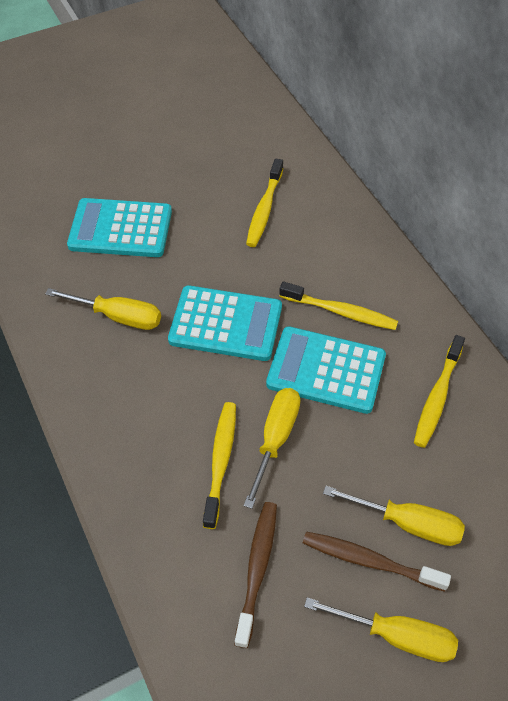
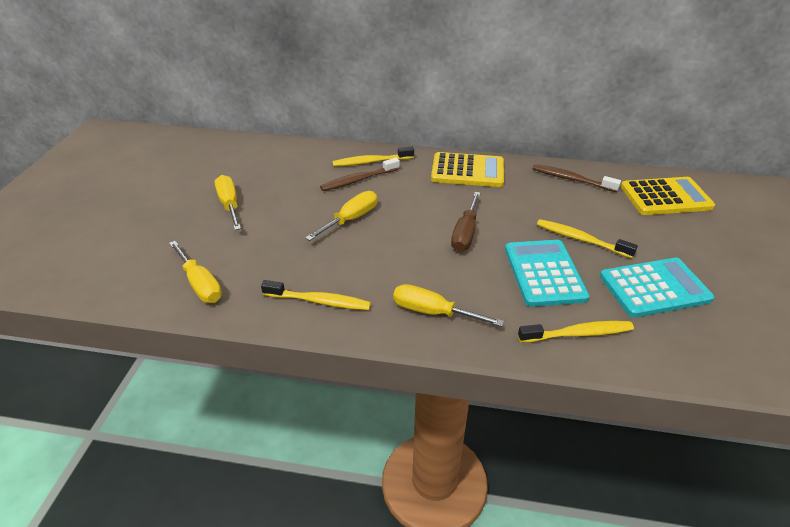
brown screwdriver: 0 -> 1
turquoise calculator: 3 -> 2
yellow calculator: 0 -> 2

